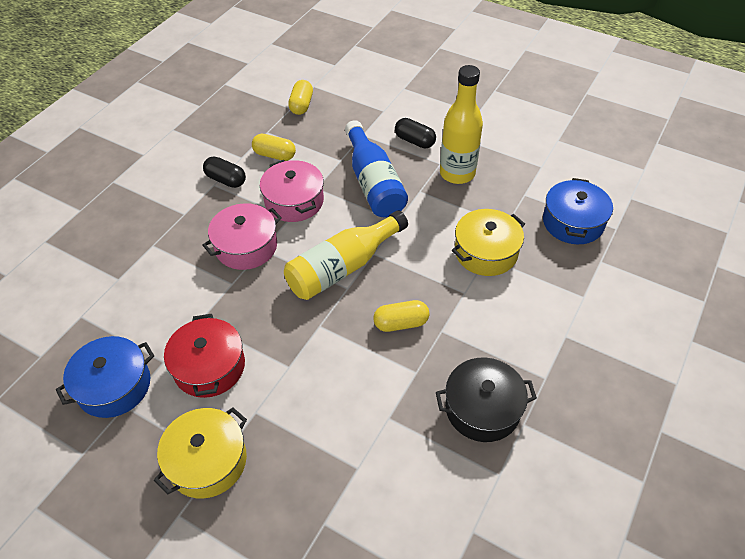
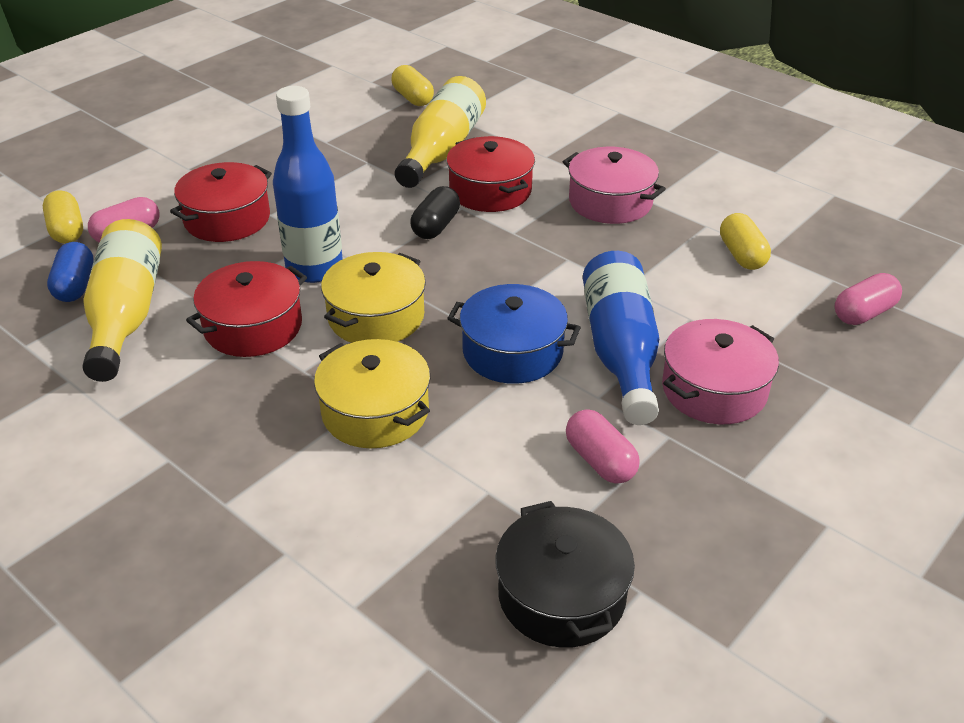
black capsule: 2 -> 1
blue bottle: 1 -> 2
blue capsule: 0 -> 1
blue pot: 2 -> 1
pink capsule: 0 -> 3
red pot: 1 -> 3

